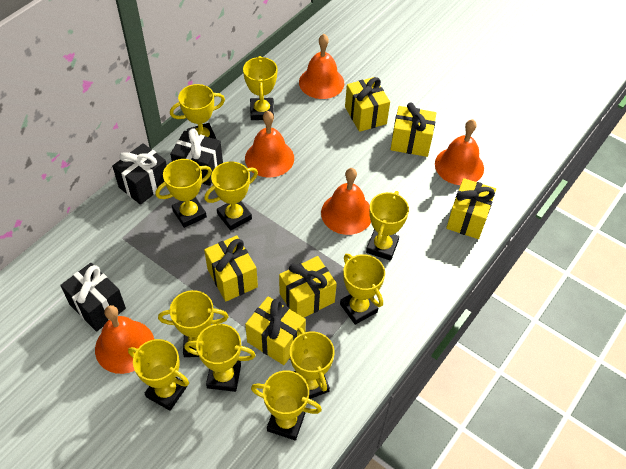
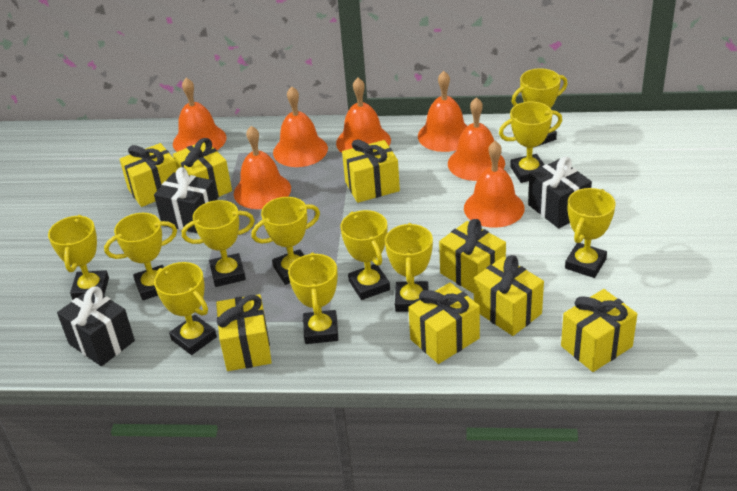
orange bell: 5 -> 7
yellow gift: 6 -> 8

